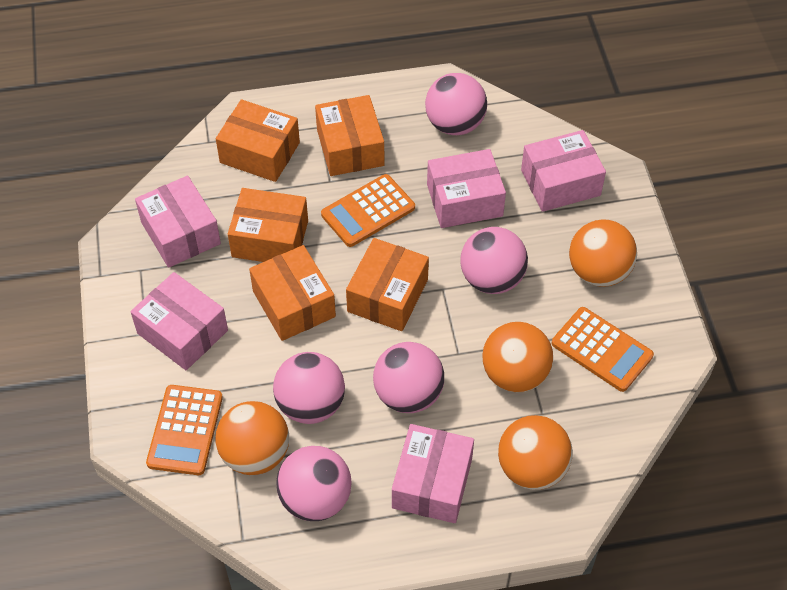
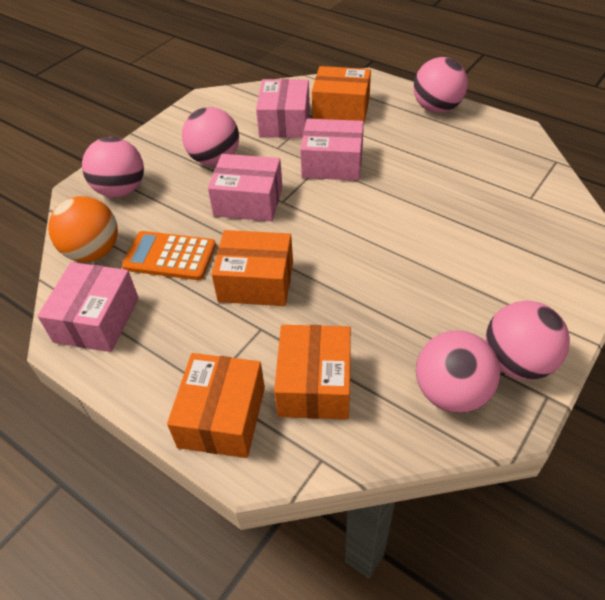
orange ball: 4 -> 1
orange box: 5 -> 4
orange calculator: 3 -> 1
pink box: 5 -> 4

